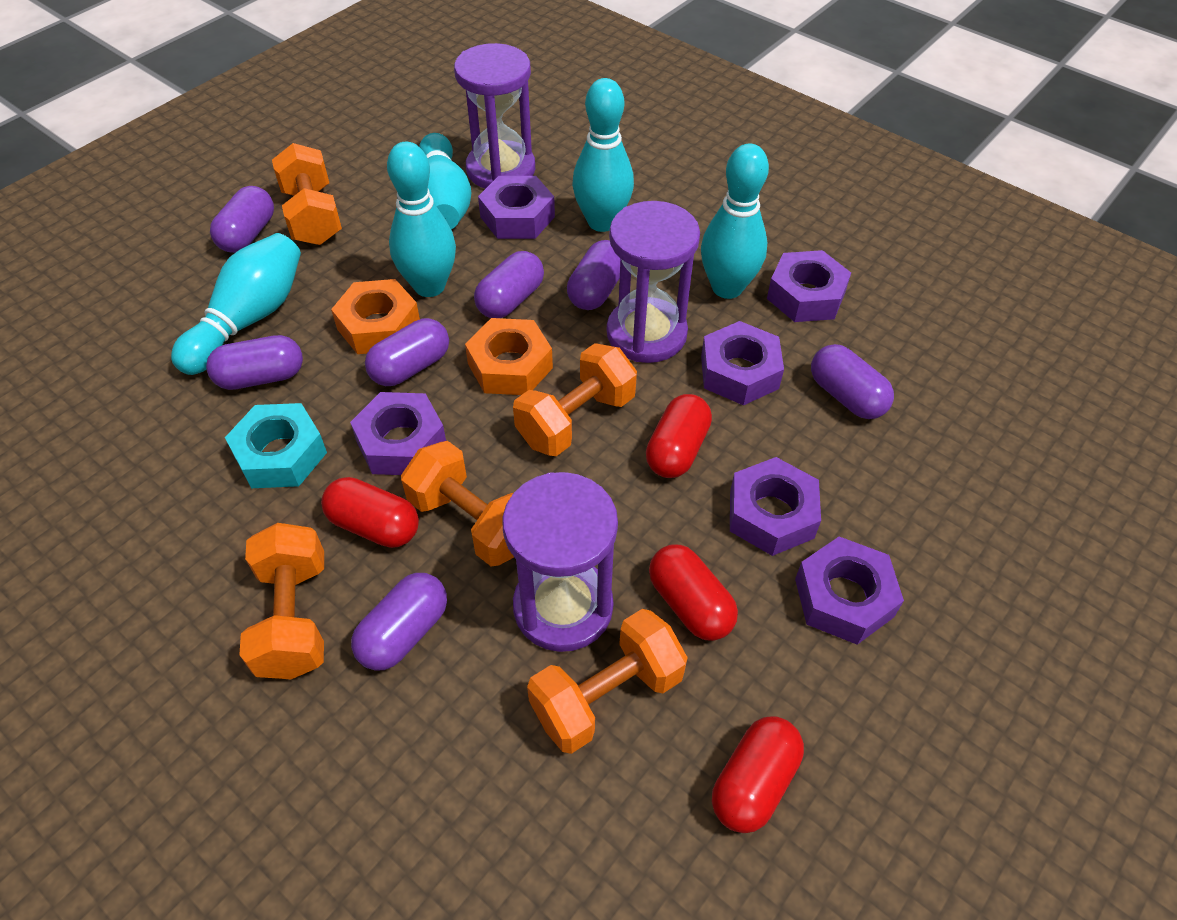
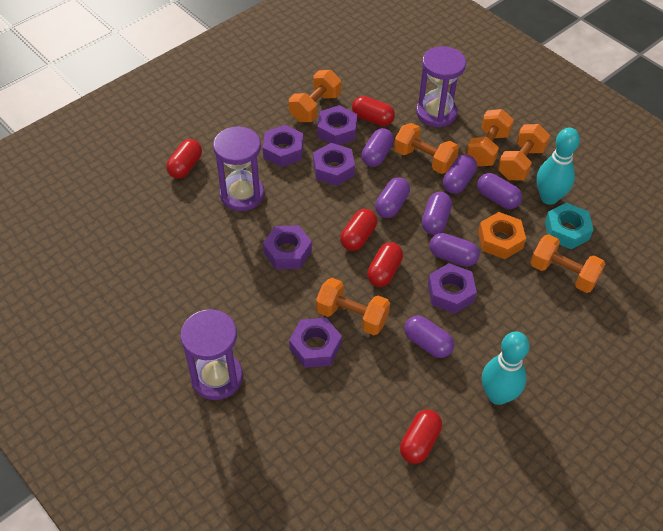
orange dumbbell: 5 -> 6
orange nut: 2 -> 1
red capsule: 4 -> 5
turquoise bowling pin: 5 -> 2

